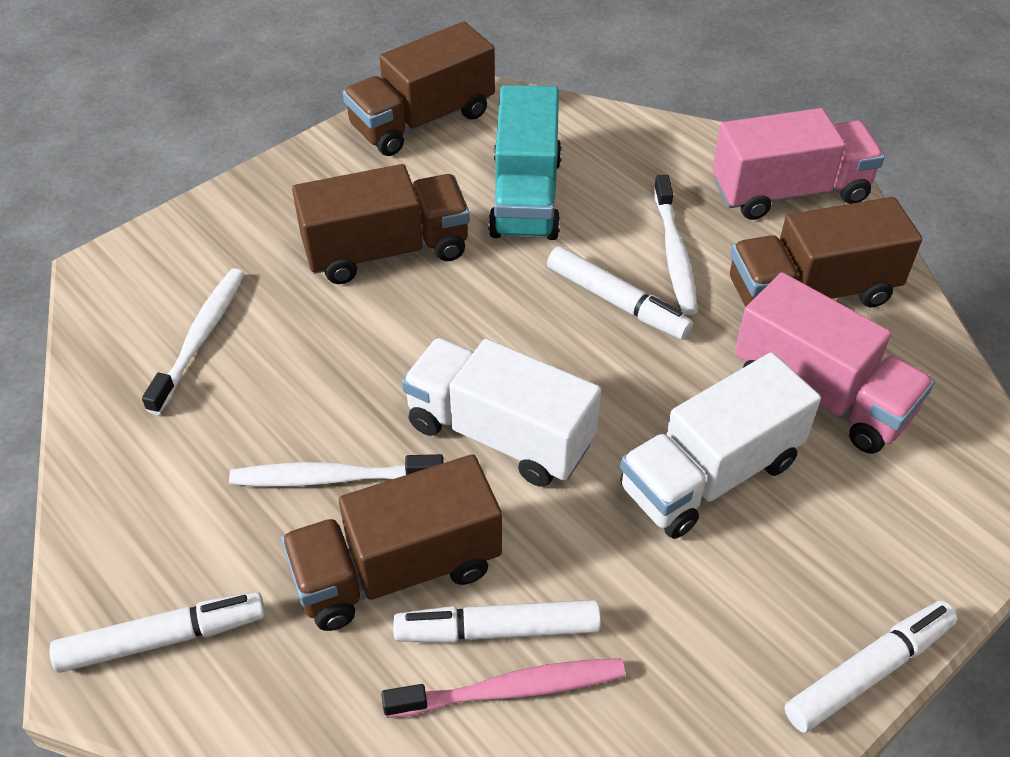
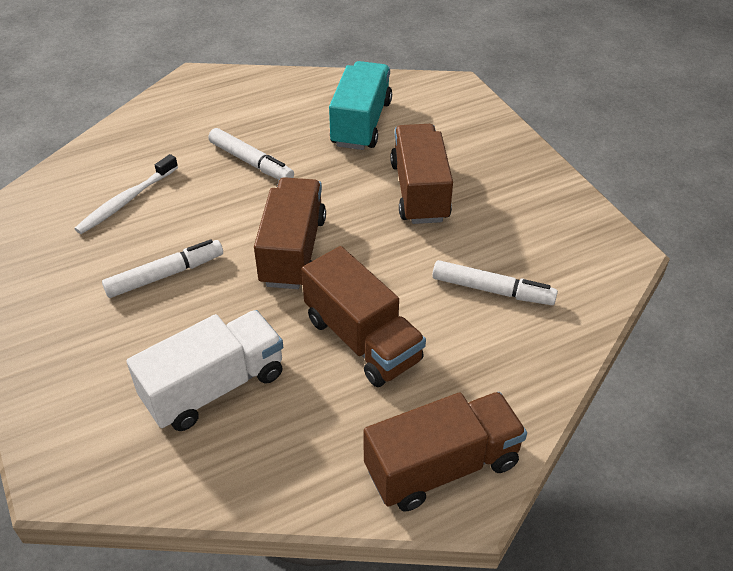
pink toothbrush: 1 -> 0
pink truck: 2 -> 0
white marker: 4 -> 3
white toothbrush: 3 -> 1
white truck: 2 -> 1

